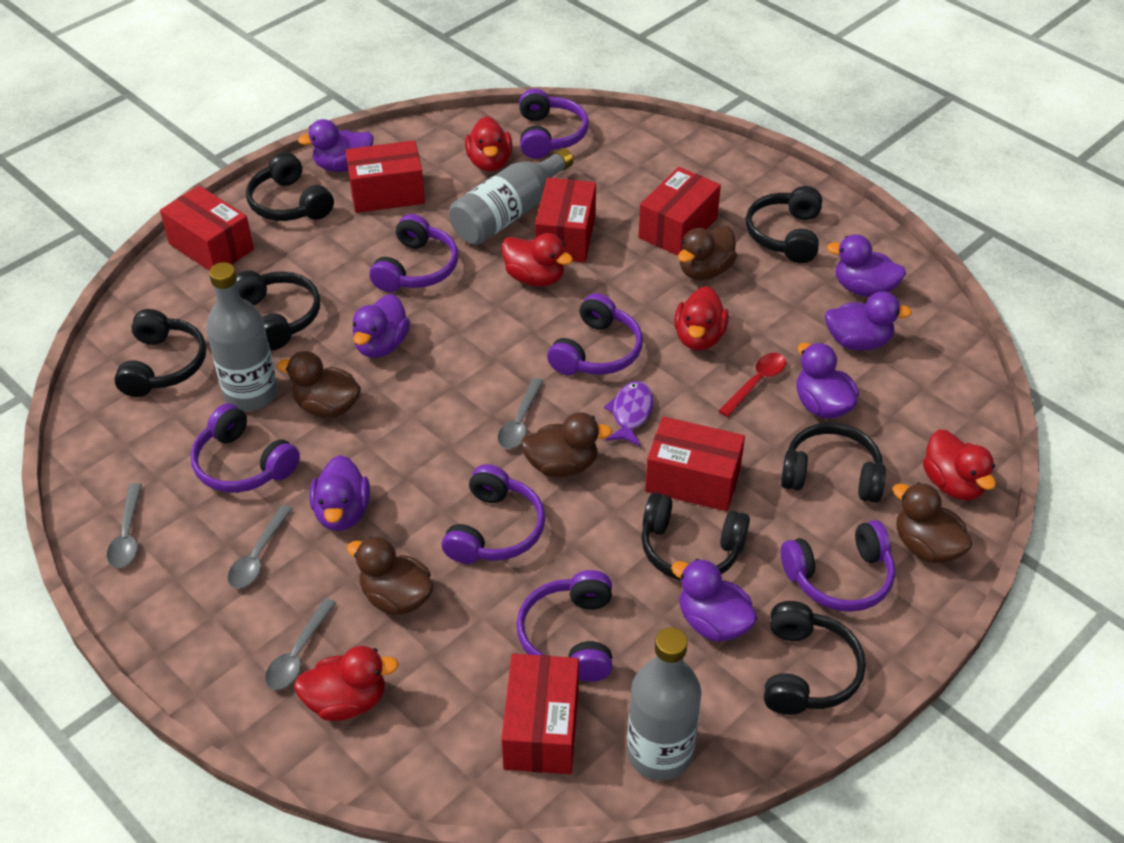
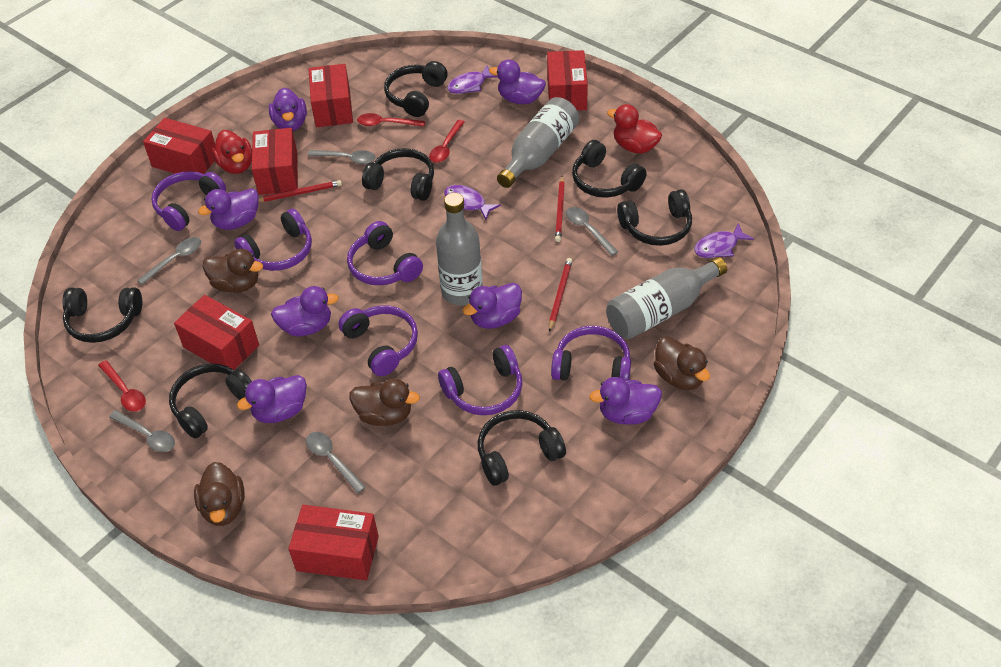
brown duck: 5 -> 4
grey spoon: 4 -> 5
purple fish: 1 -> 3
purple headphones: 7 -> 6
red duck: 5 -> 2
red pencil: 0 -> 3
red spoon: 1 -> 3

